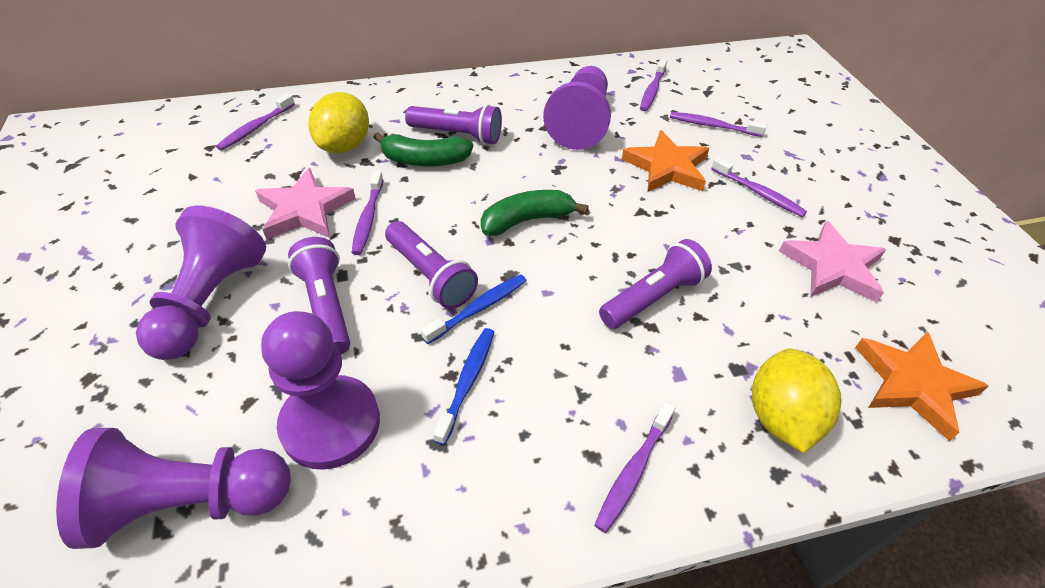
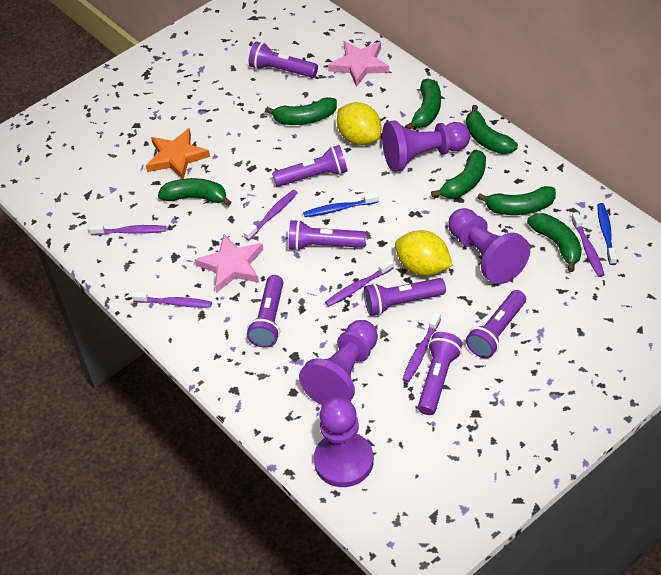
green banana: 2 -> 7
orange star: 2 -> 1
purple flashlight: 4 -> 7

